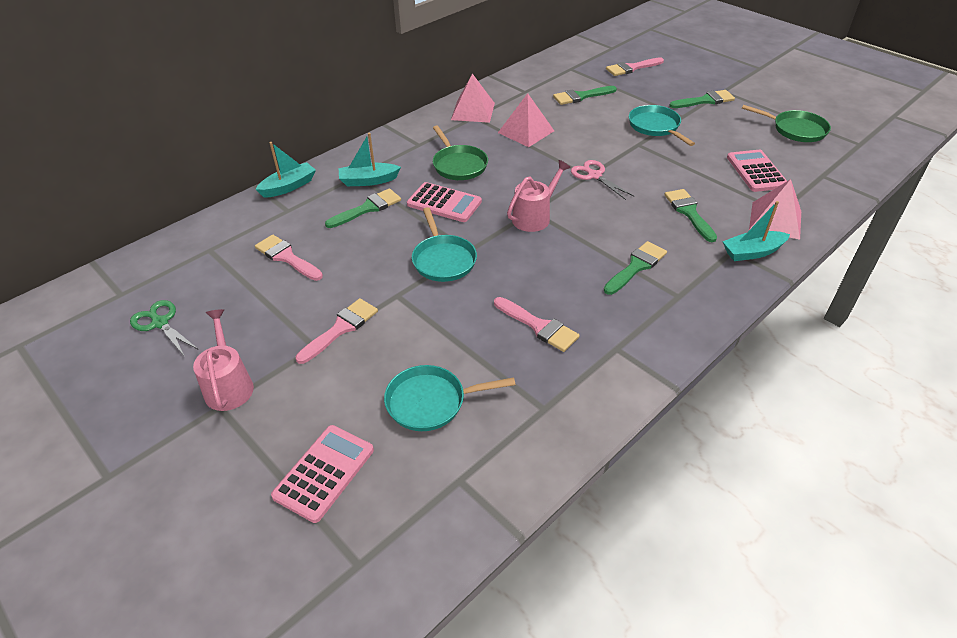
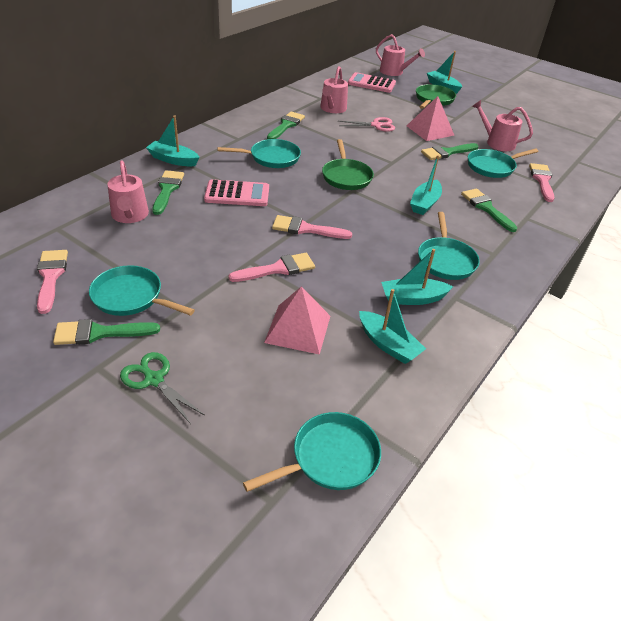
pink calculator: 3 -> 2
pink pyramid: 3 -> 2
pink watering can: 2 -> 4
turquoise boat: 3 -> 5
turquoise pan: 3 -> 5

